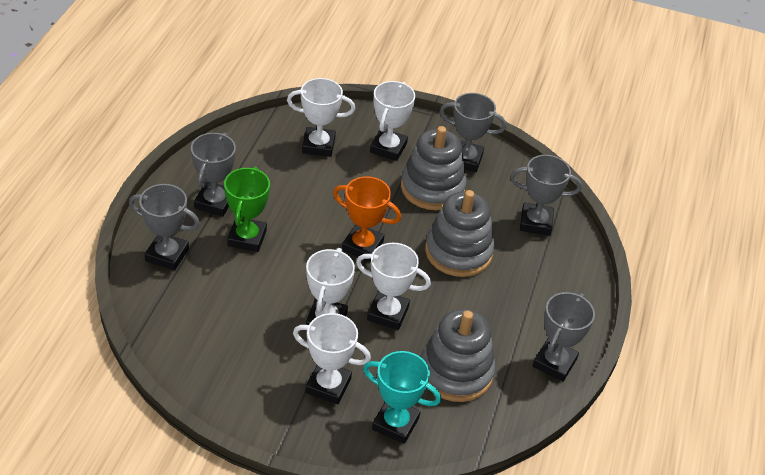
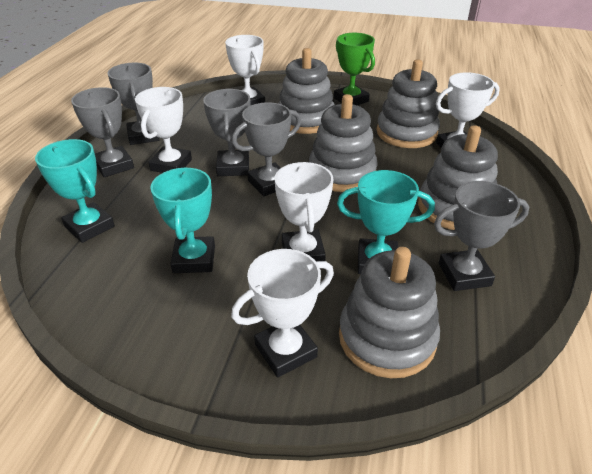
grey stacking toy: 3 -> 5
orange trophy: 1 -> 0
turquoise trophy: 1 -> 3

